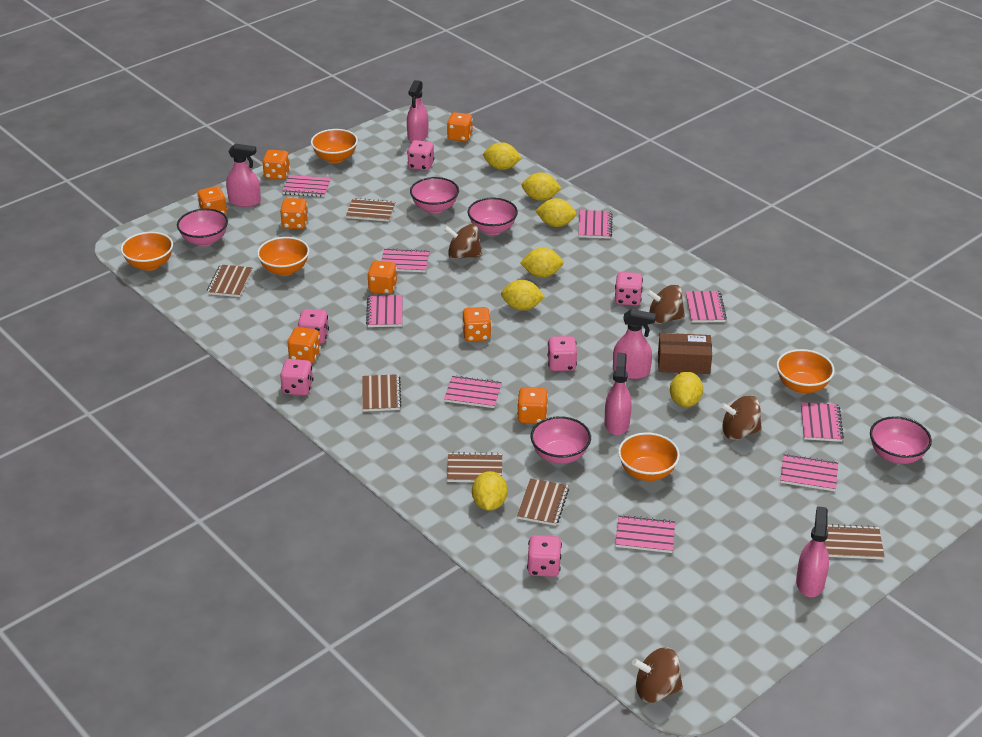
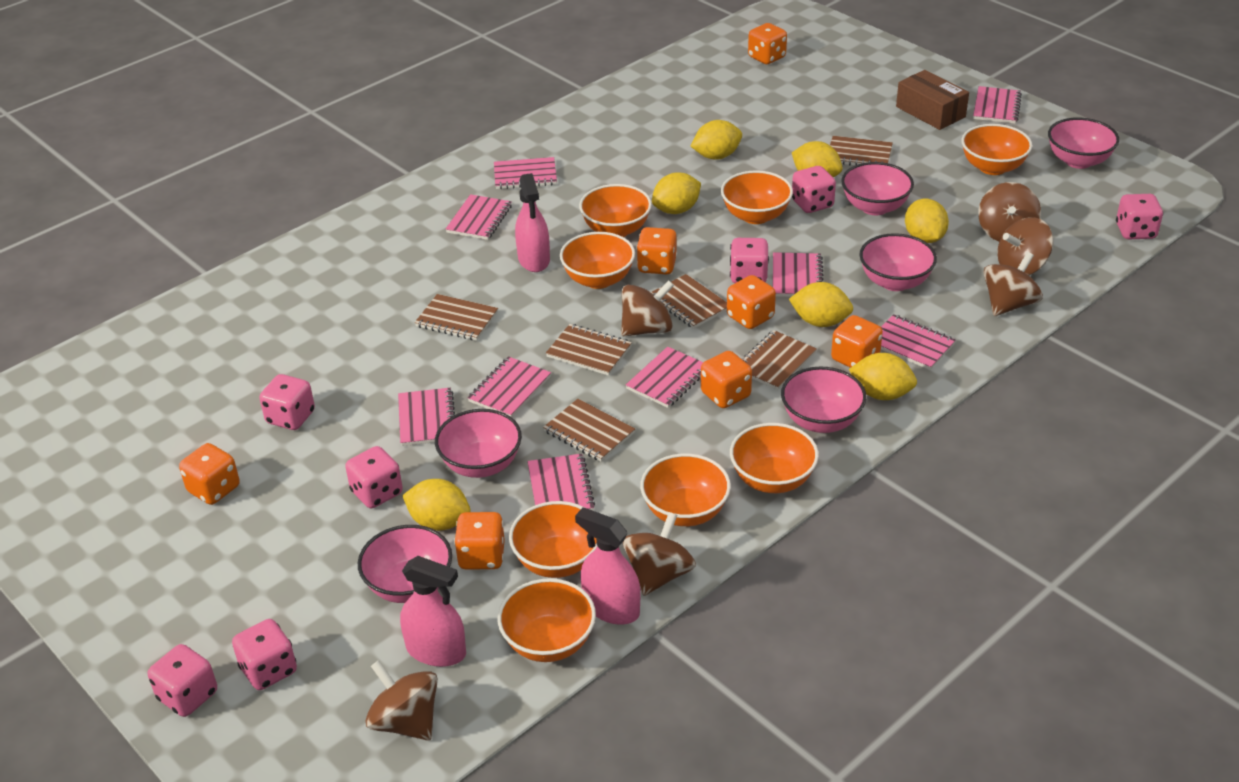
brown spinning top: 4 -> 6
orange bowl: 5 -> 8
orange dice: 8 -> 7
pink bowl: 5 -> 6
pink dice: 6 -> 7
pink spray bottle: 5 -> 3

